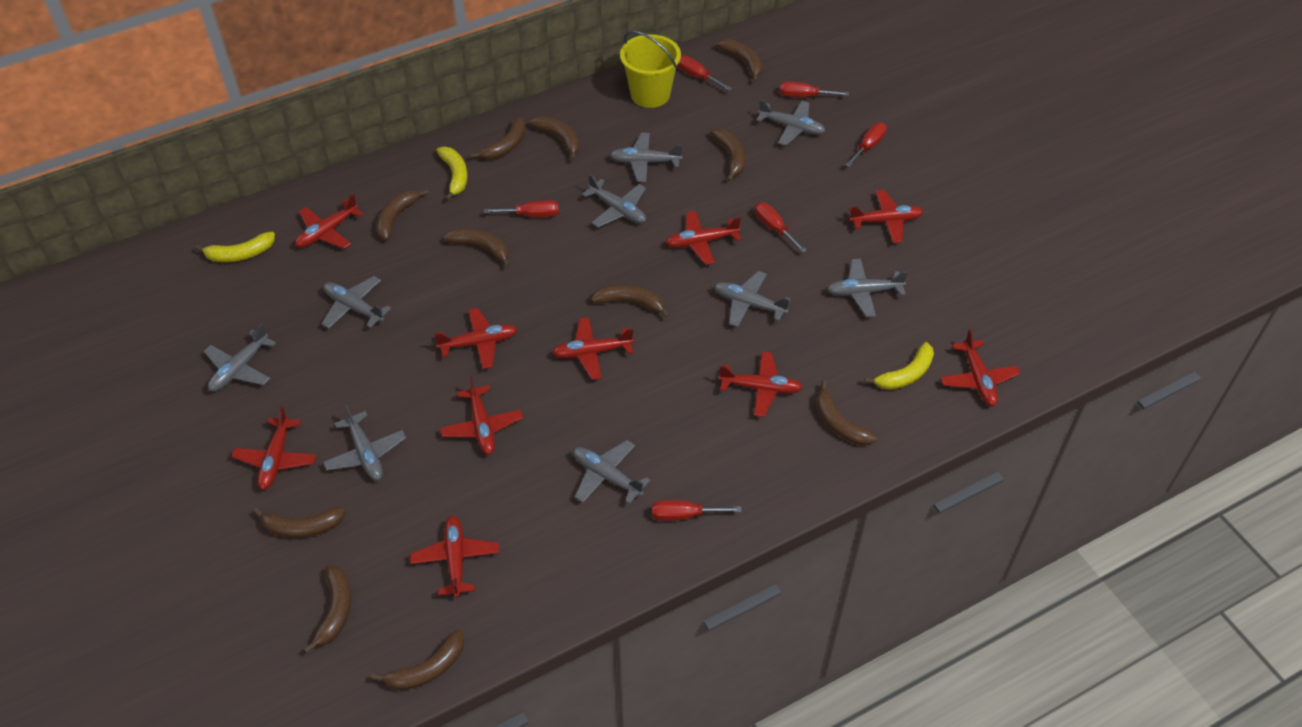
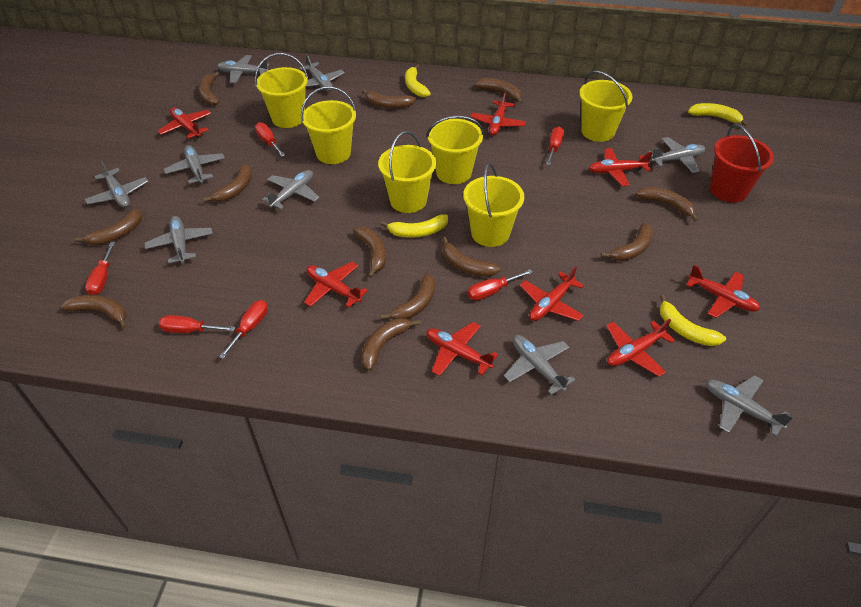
brown banana: 11 -> 12
red bucket: 0 -> 1
red plane: 10 -> 8
yellow banana: 3 -> 4
yellow bucket: 1 -> 6

